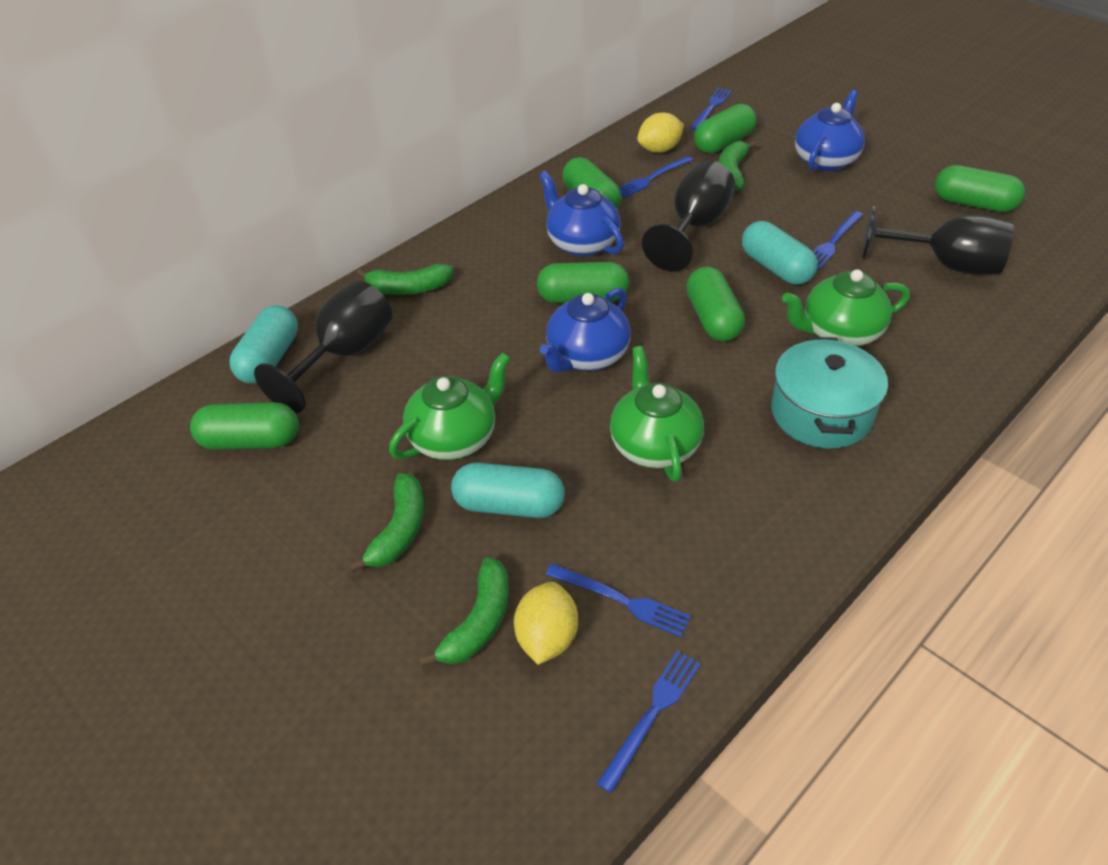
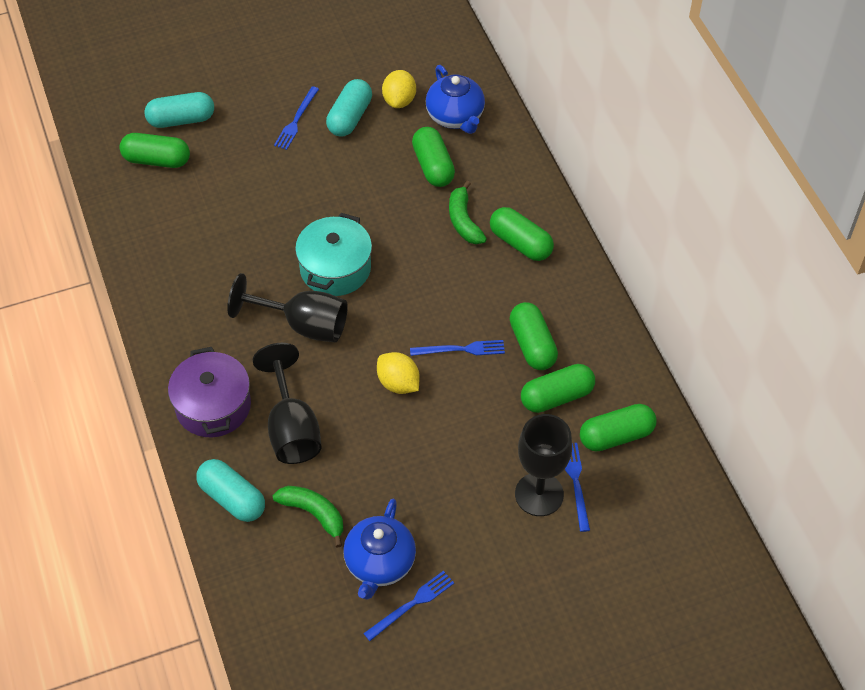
blue fork: 5 -> 4
blue teapot: 3 -> 2
green banana: 4 -> 2
green teapot: 3 -> 0
purple pot: 0 -> 1

